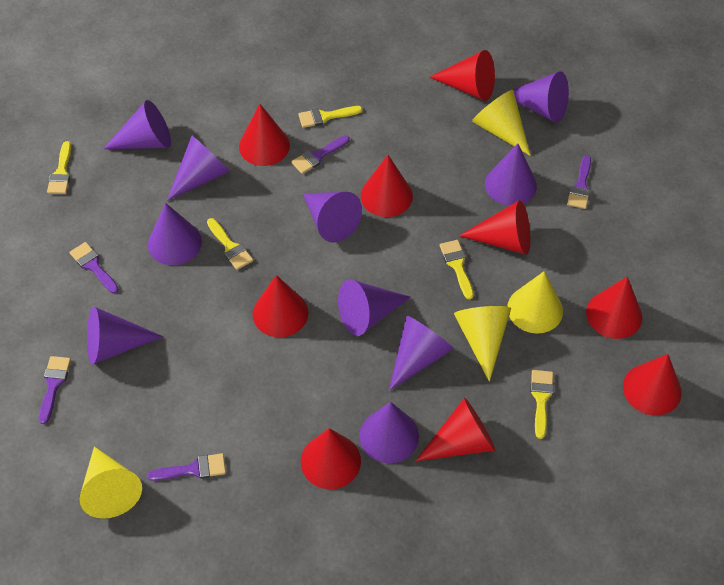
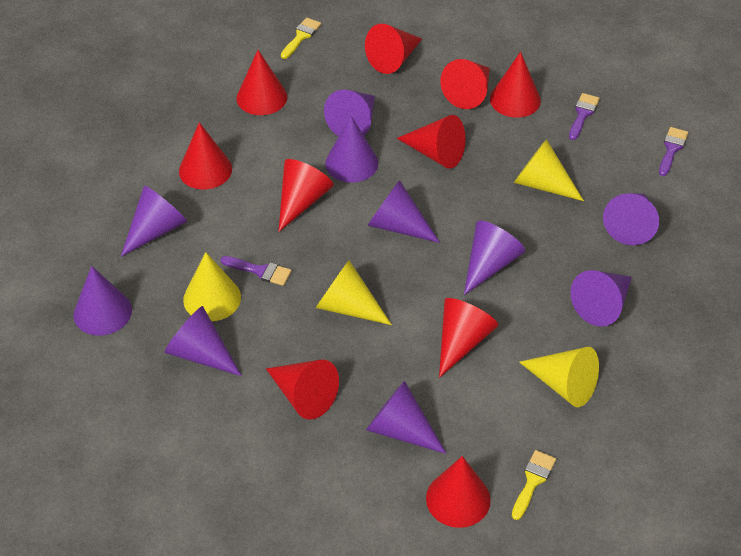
purple brush: 5 -> 3
red cone: 9 -> 10
yellow brush: 5 -> 2

